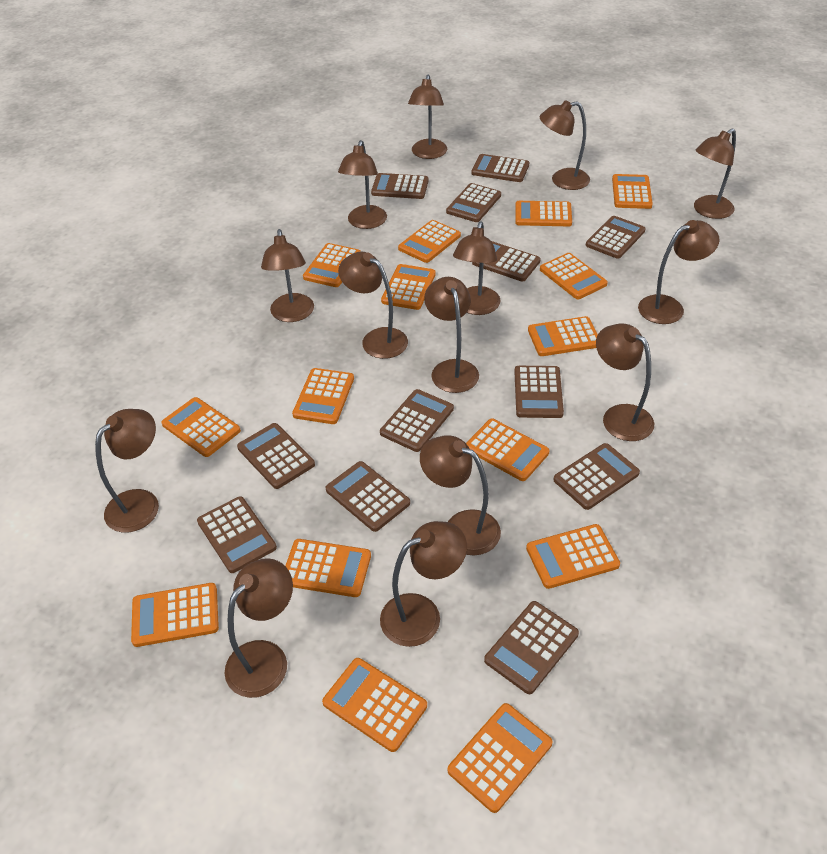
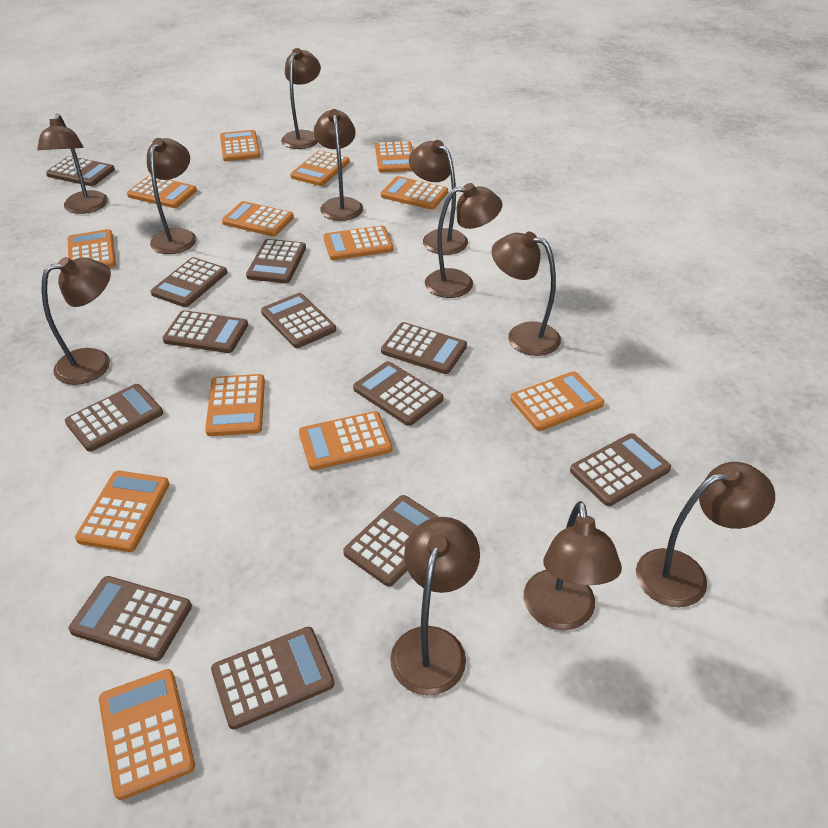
brown lamp: 14 -> 11
orange calculator: 15 -> 13

